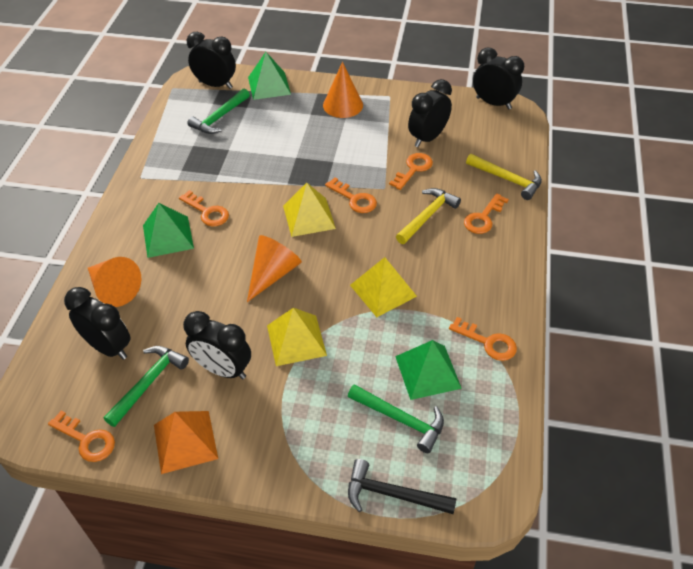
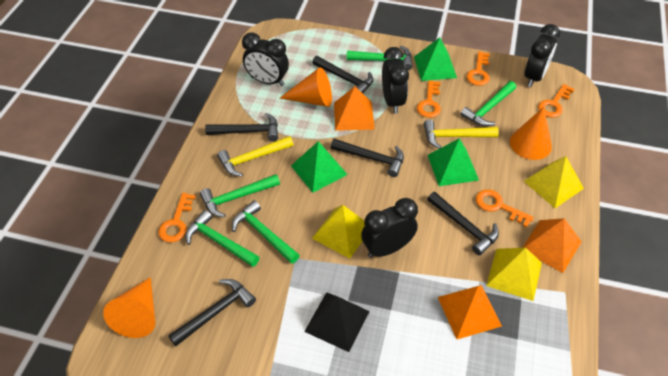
black clock: 5 -> 4
black hammer: 1 -> 5
black pyramid: 0 -> 1
green hammer: 3 -> 5
orange key: 6 -> 5
orange pyramid: 1 -> 3

